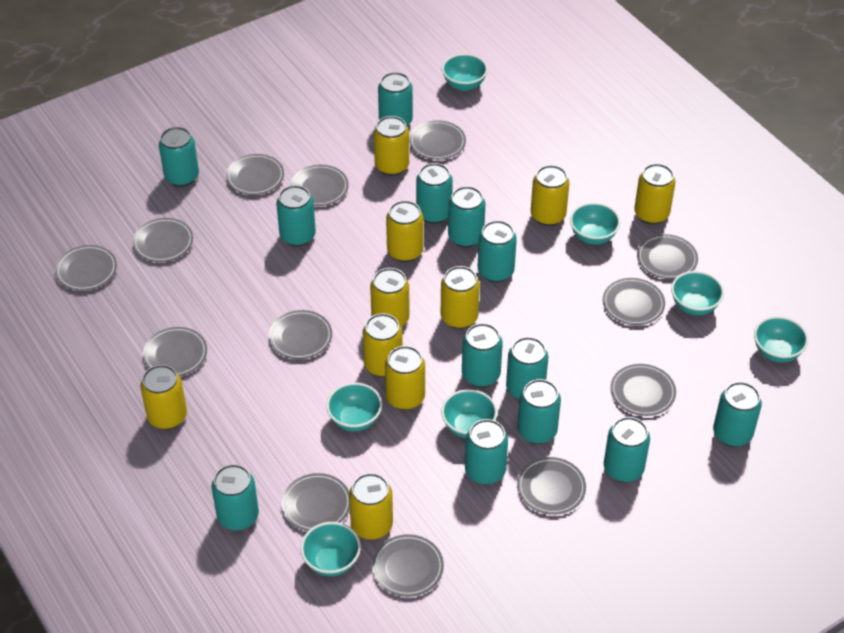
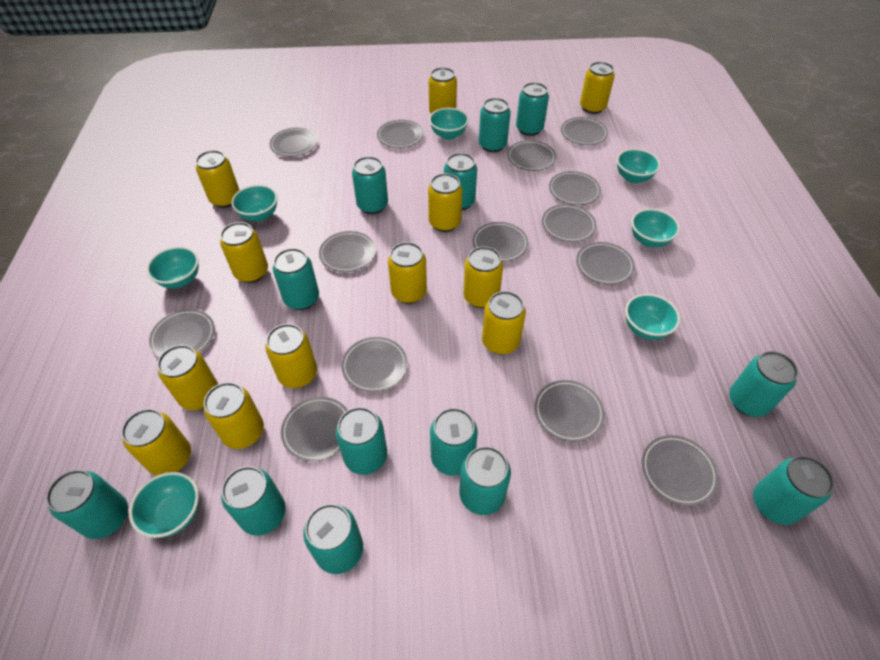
grey plate: 13 -> 14
yellow can: 10 -> 12

